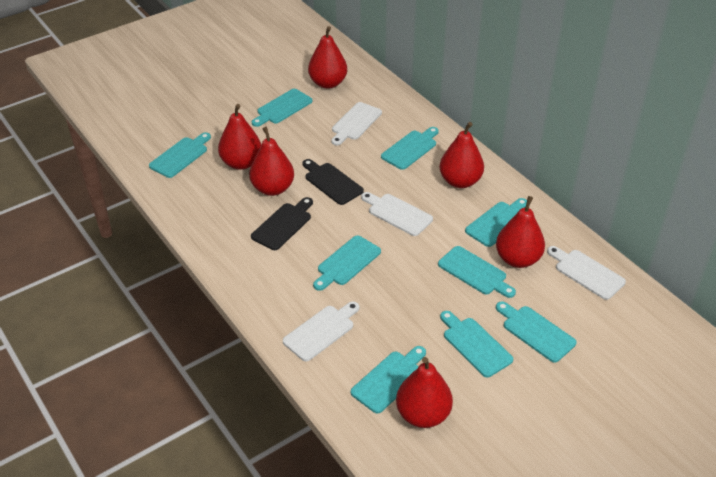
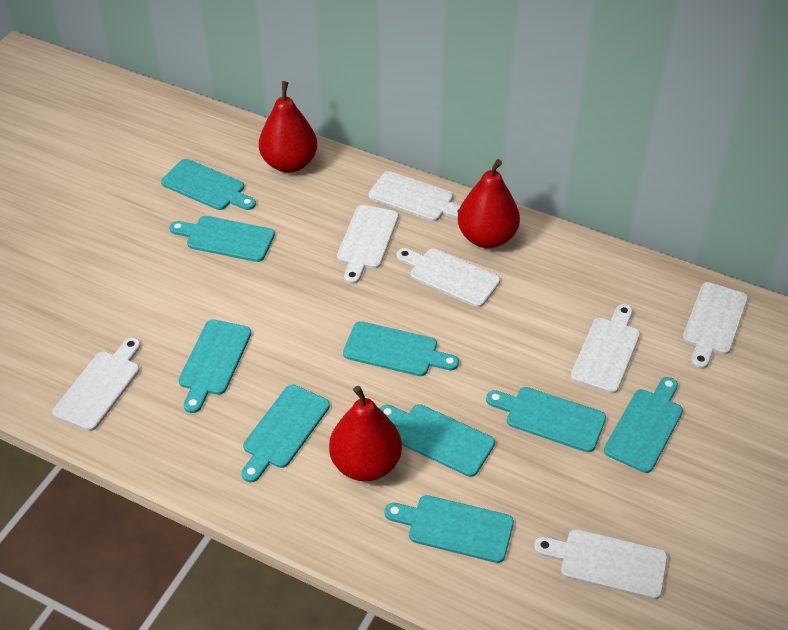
black cutting board: 2 -> 0
red pear: 6 -> 3
white cutting board: 4 -> 7

